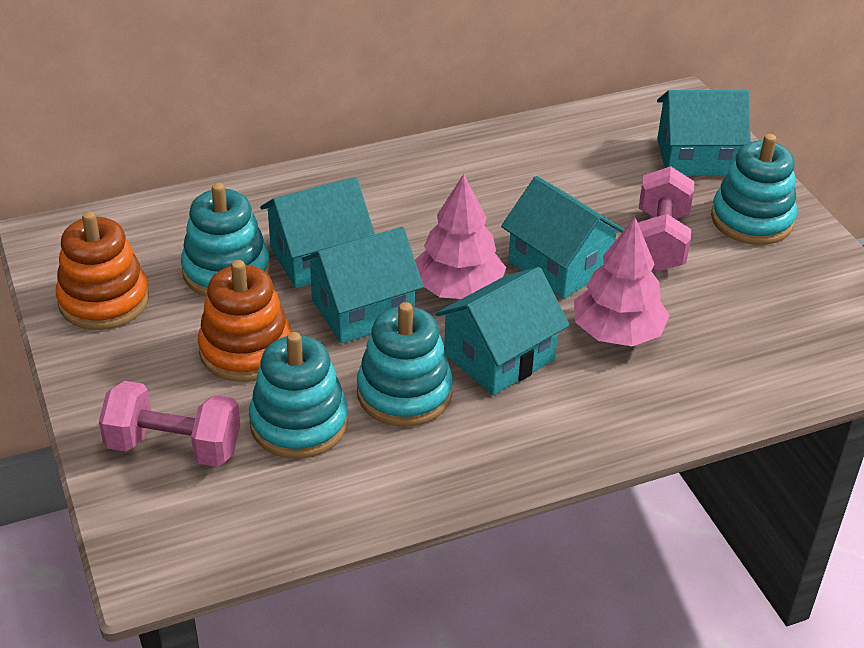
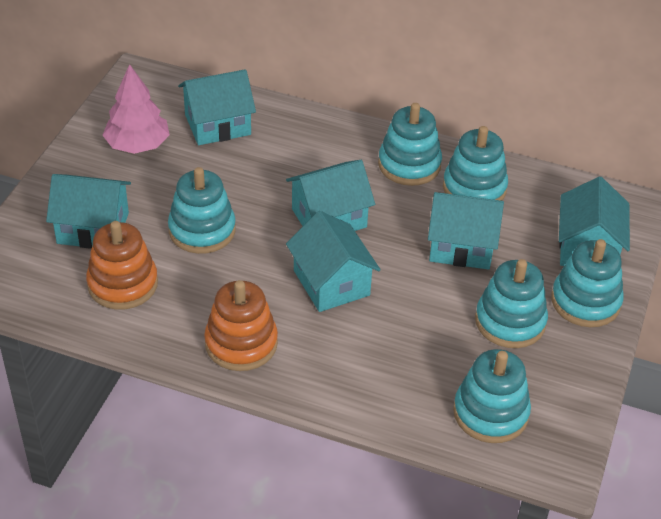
pink dumbbell: 2 -> 0
pink tree: 2 -> 1
turquoise house: 5 -> 6
turquoise stacking toy: 4 -> 6

